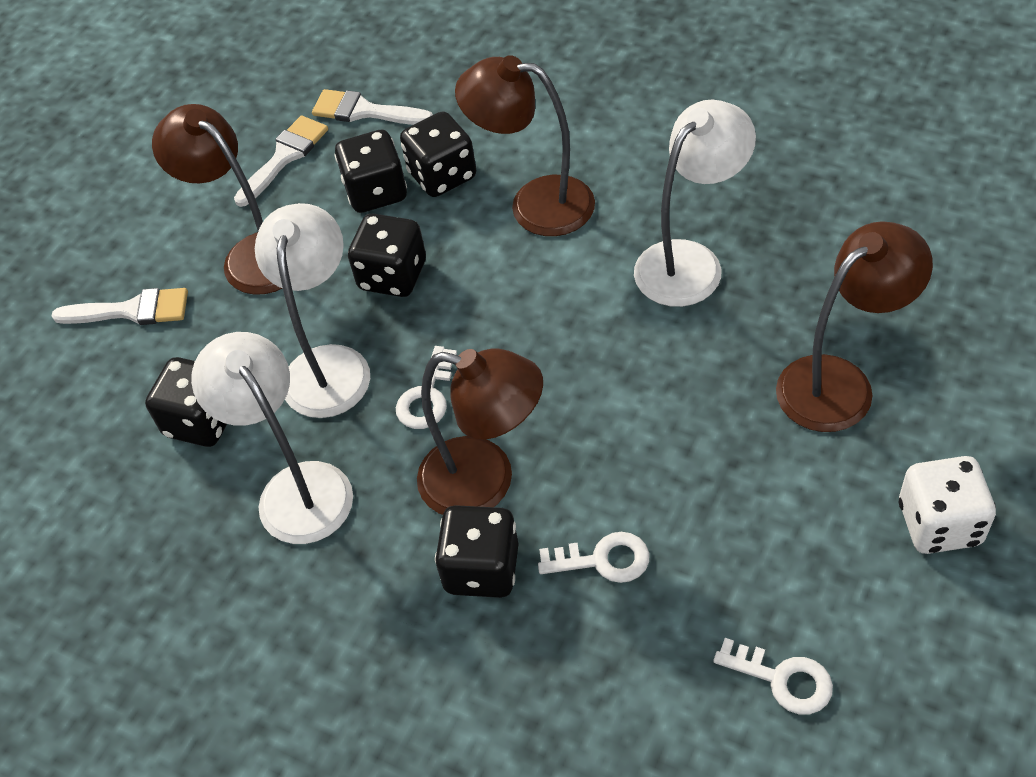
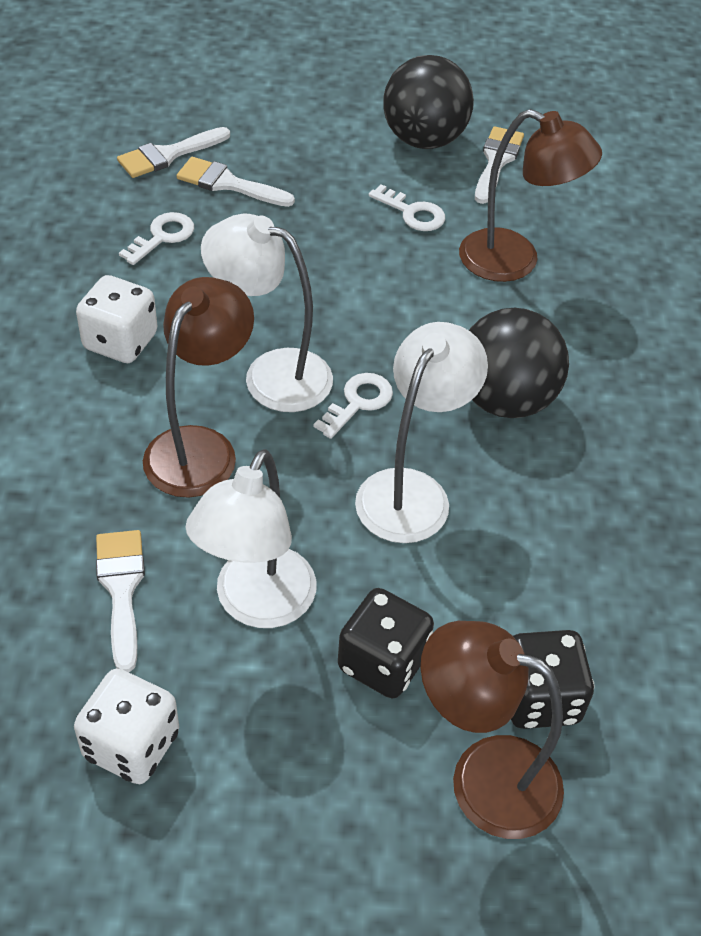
black ball: 0 -> 2
black dice: 5 -> 2
brown lamp: 4 -> 3
white brush: 3 -> 4
white dice: 1 -> 2

